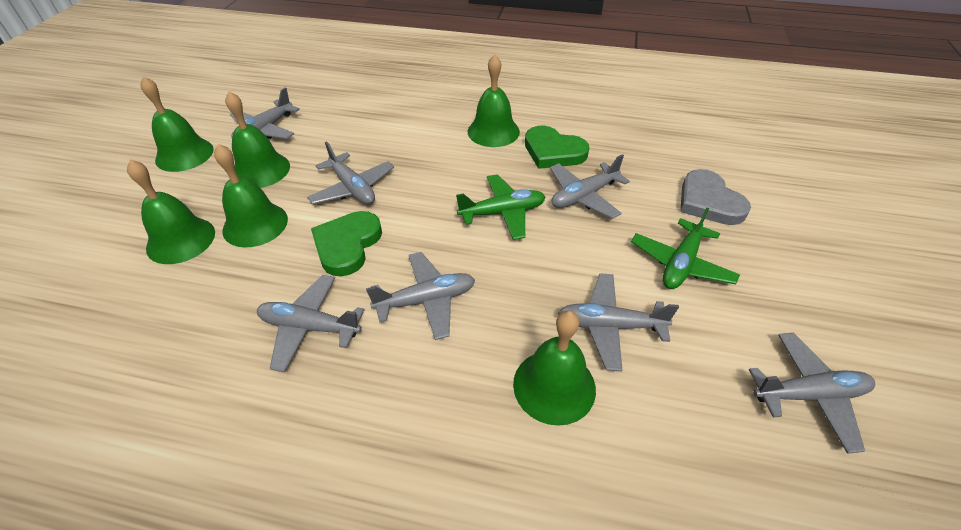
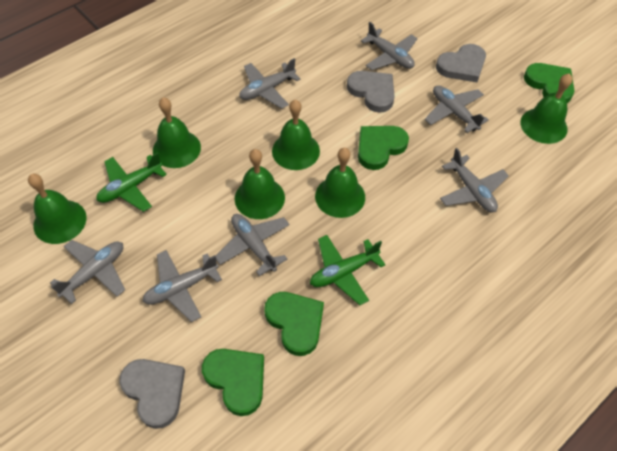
green heart: 2 -> 4
grey heart: 1 -> 3

